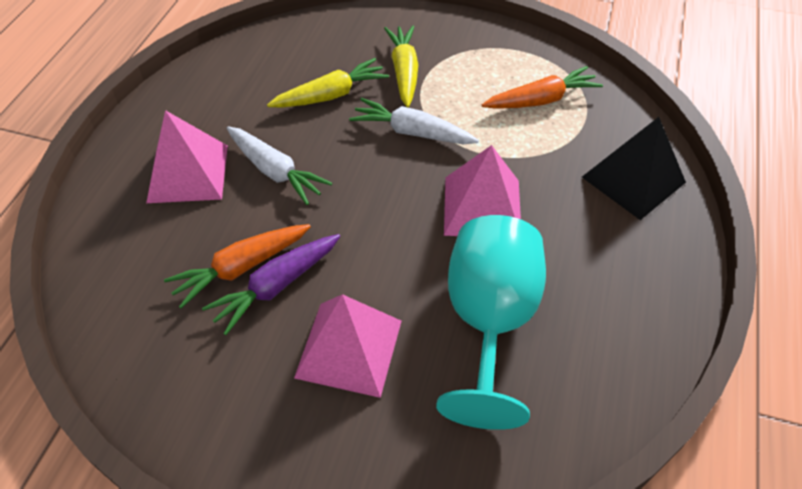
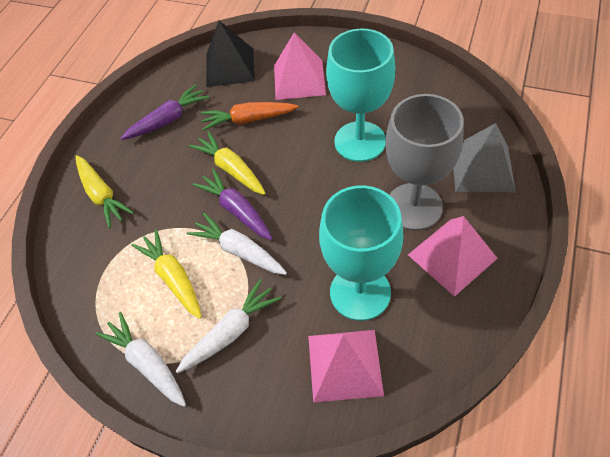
grey goblet: 0 -> 1
grey pyramid: 0 -> 1
orange carrot: 2 -> 1
purple carrot: 1 -> 2
turquoise goblet: 1 -> 2
white carrot: 2 -> 3
yellow carrot: 2 -> 3

